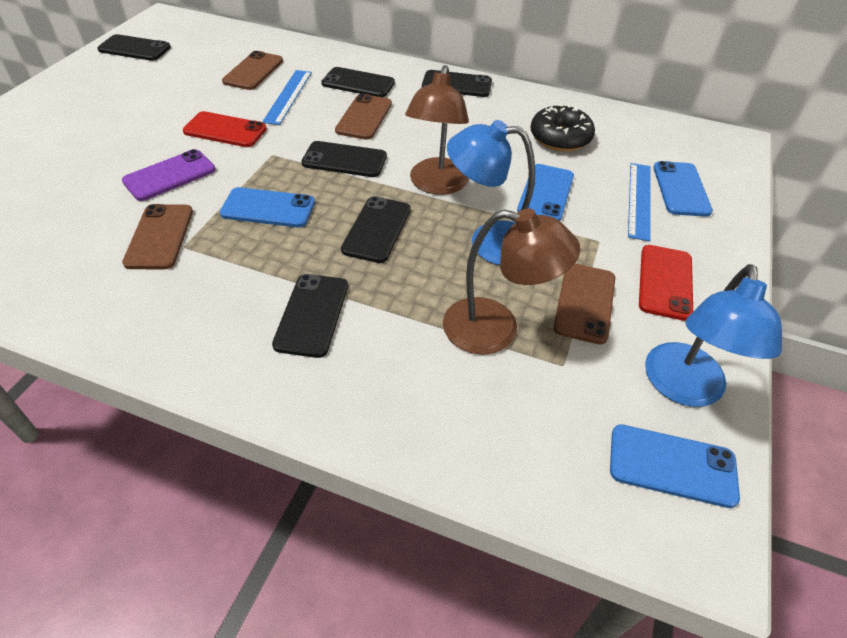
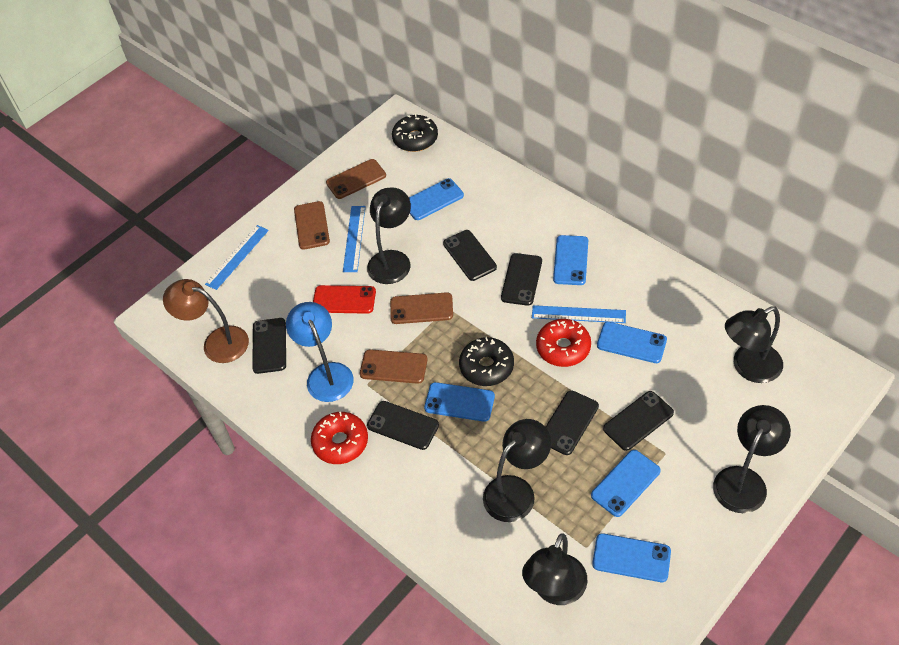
black donut: 1 -> 2
black lamp: 0 -> 5
blue lamp: 2 -> 1
blue phone: 4 -> 6
blue ruler: 2 -> 3
brown lamp: 2 -> 1
purple phone: 1 -> 0
red donut: 0 -> 2
red phone: 2 -> 1

